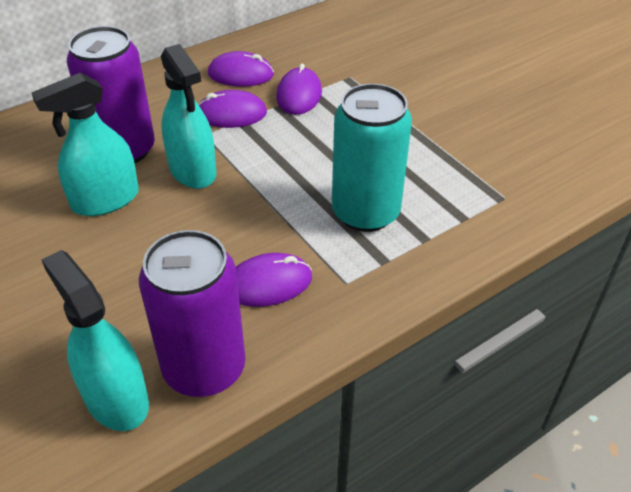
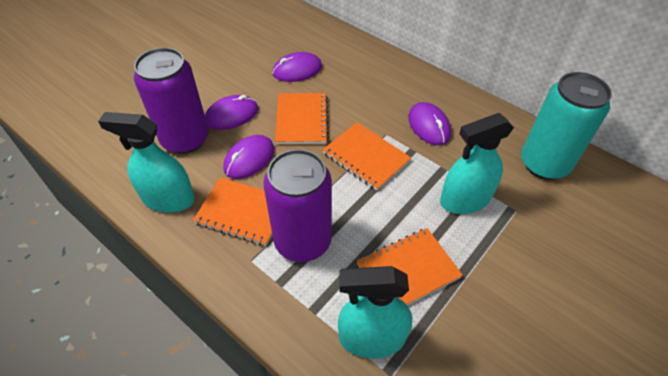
orange notebook: 0 -> 4

